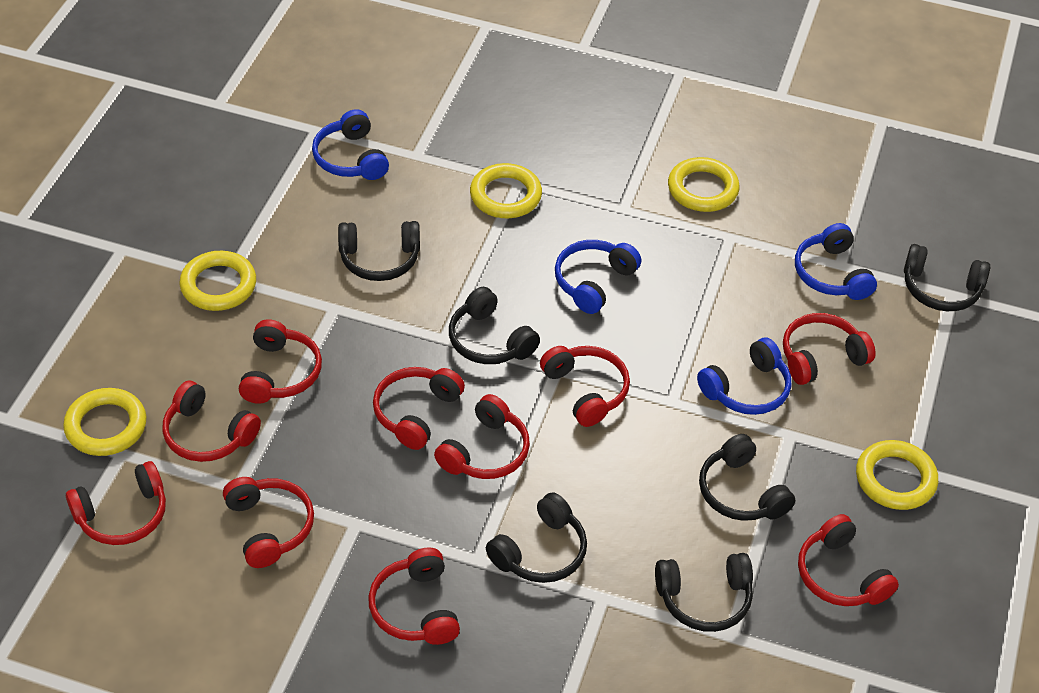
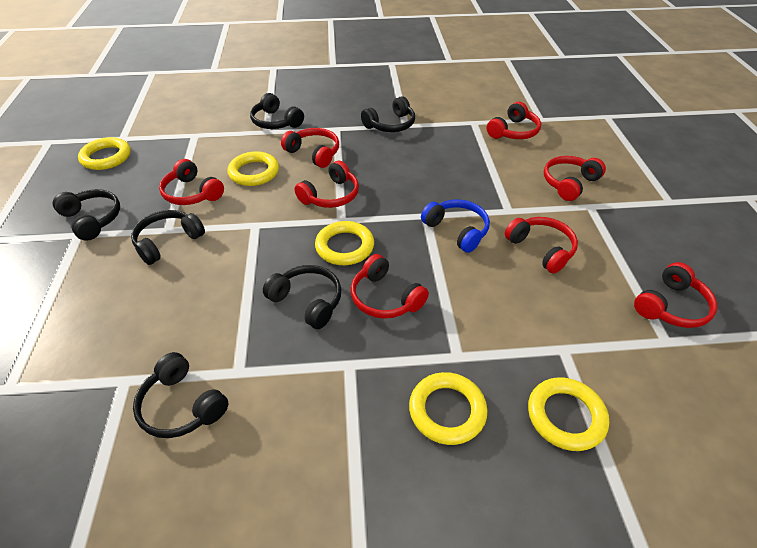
blue headphones: 4 -> 1
red headphones: 10 -> 8

